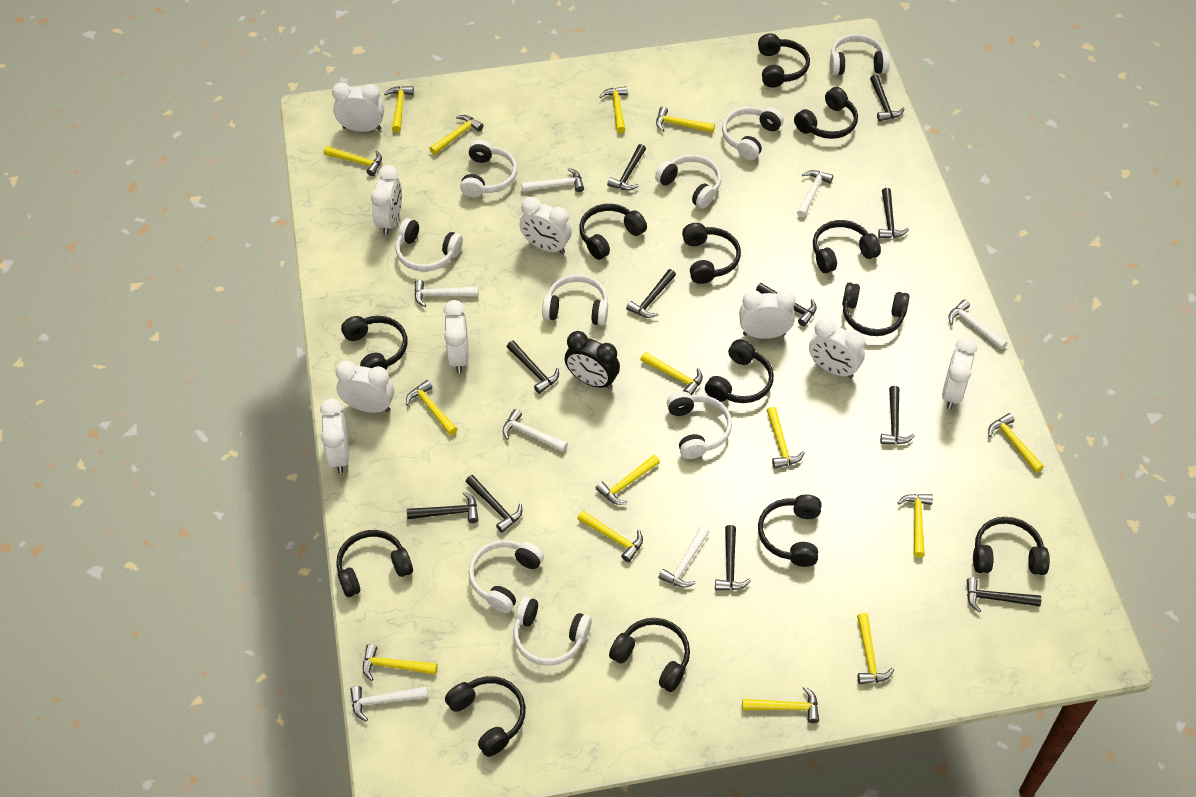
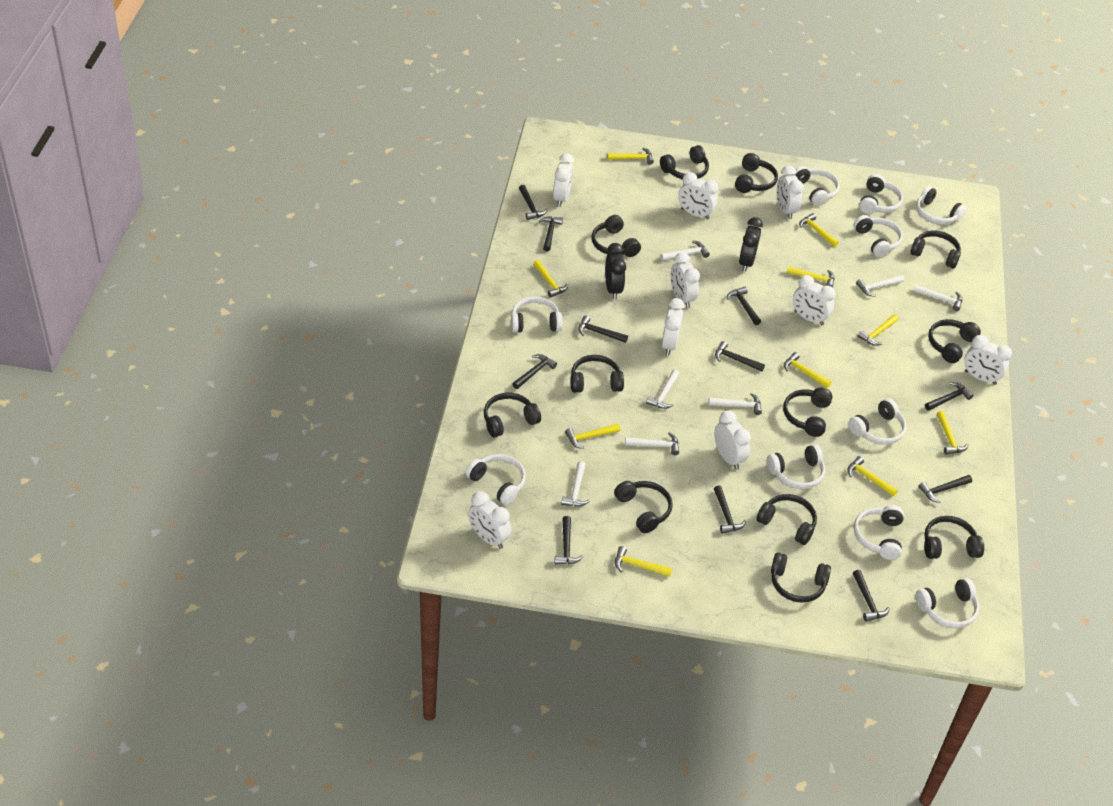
black clock: 1 -> 2
black headphones: 13 -> 12
white headphones: 9 -> 10
yellow hammer: 15 -> 10

